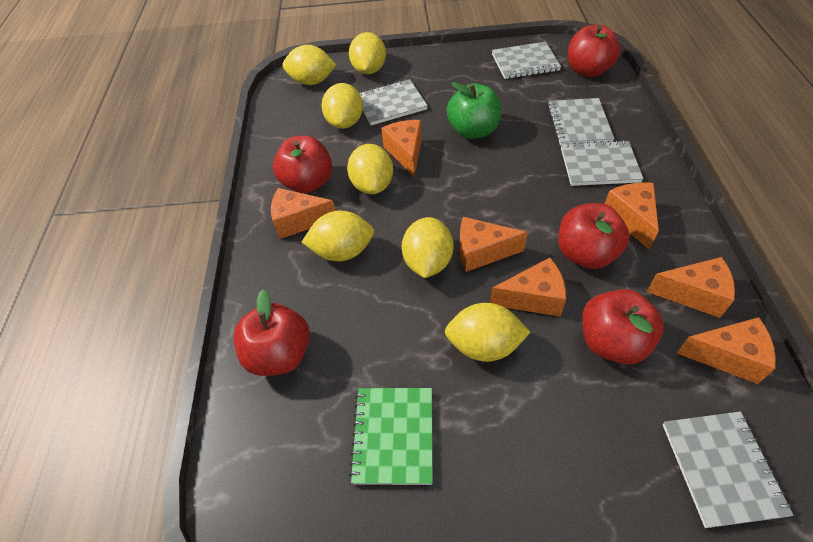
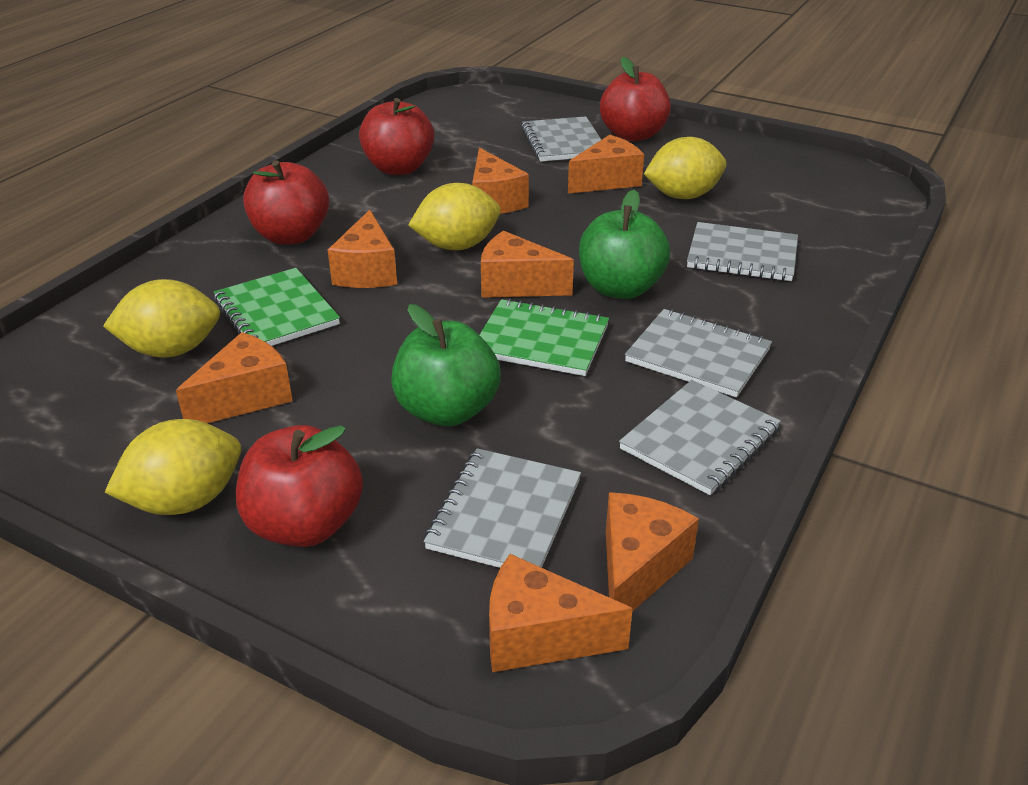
green apple: 1 -> 2
green notebook: 1 -> 2
red apple: 5 -> 4
yellow lemon: 7 -> 4

